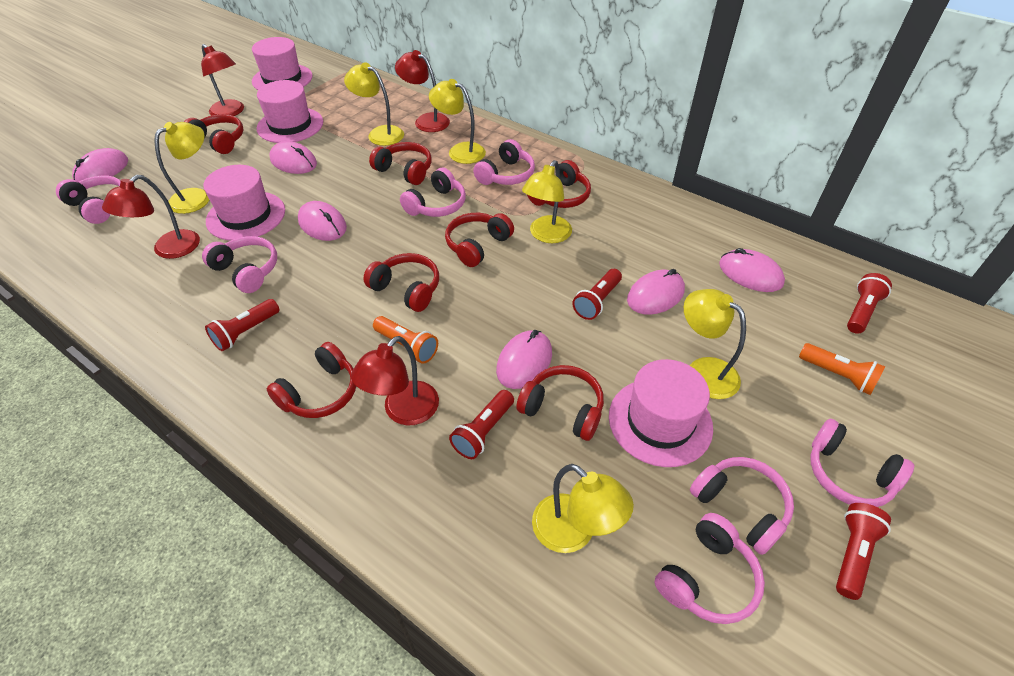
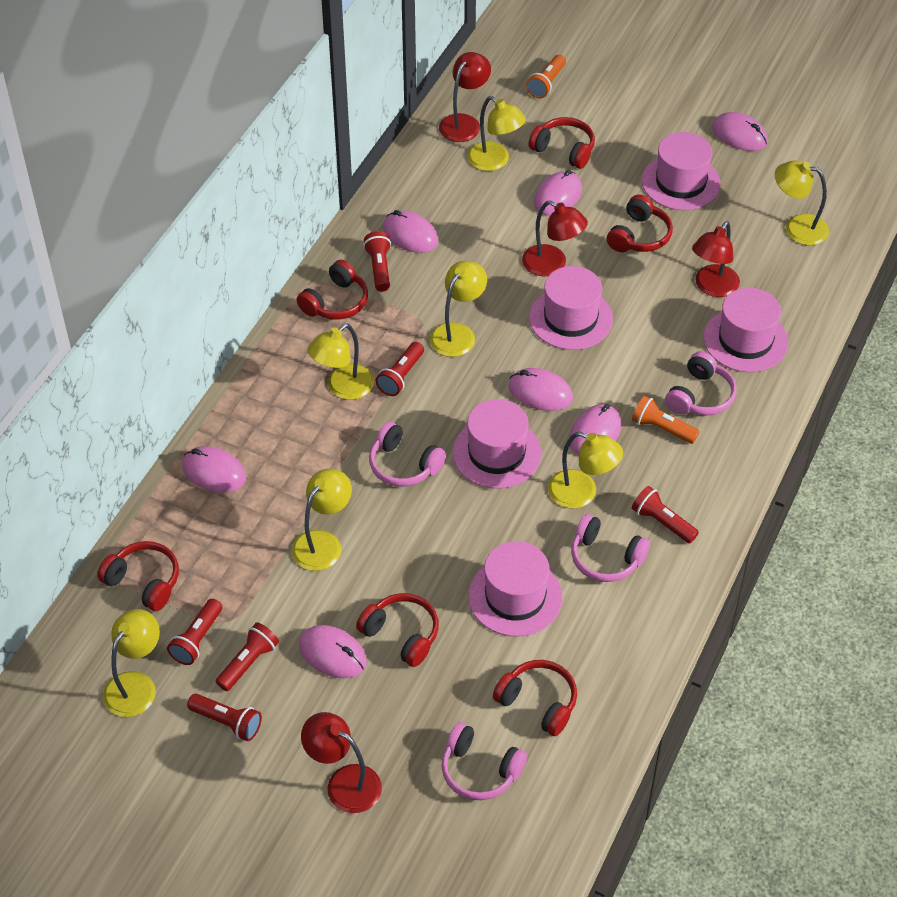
pink hat: 4 -> 5
pink headphones: 7 -> 4
pink mouse: 6 -> 7
red flashlight: 5 -> 6
red headphones: 7 -> 6
yellow lamp: 6 -> 7

